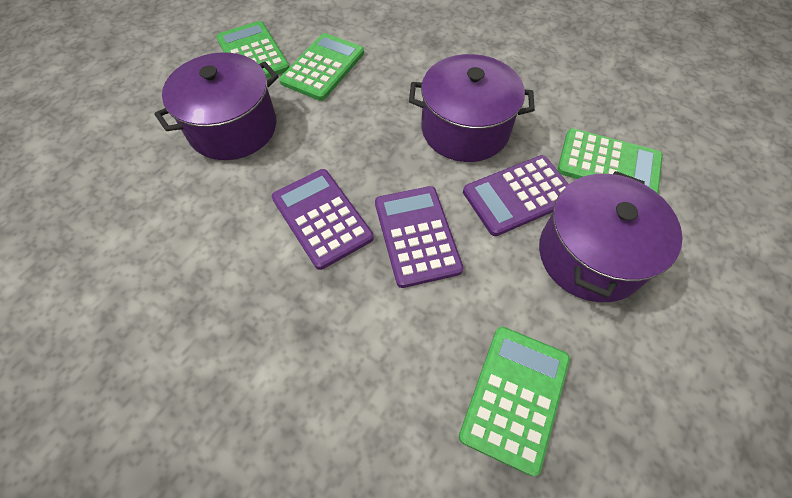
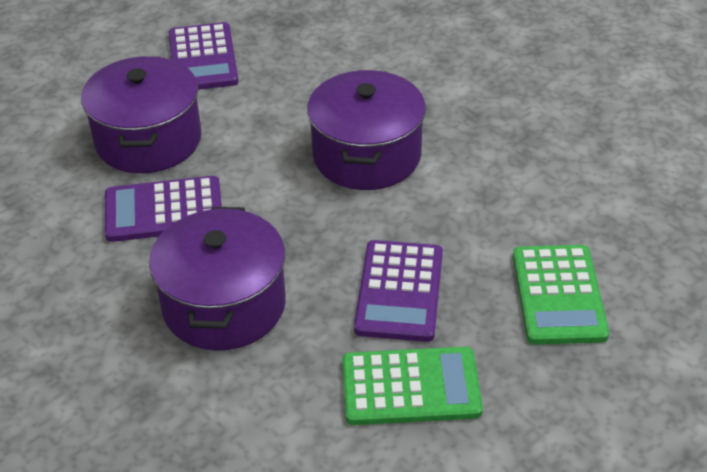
green calculator: 4 -> 2

